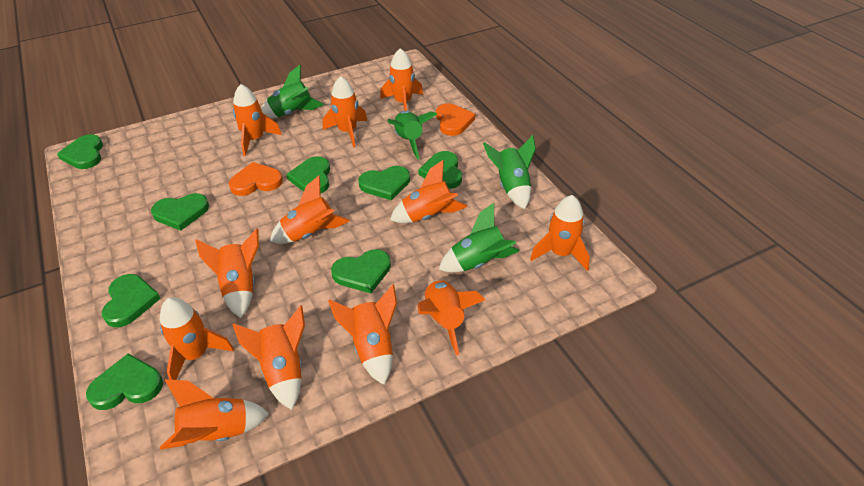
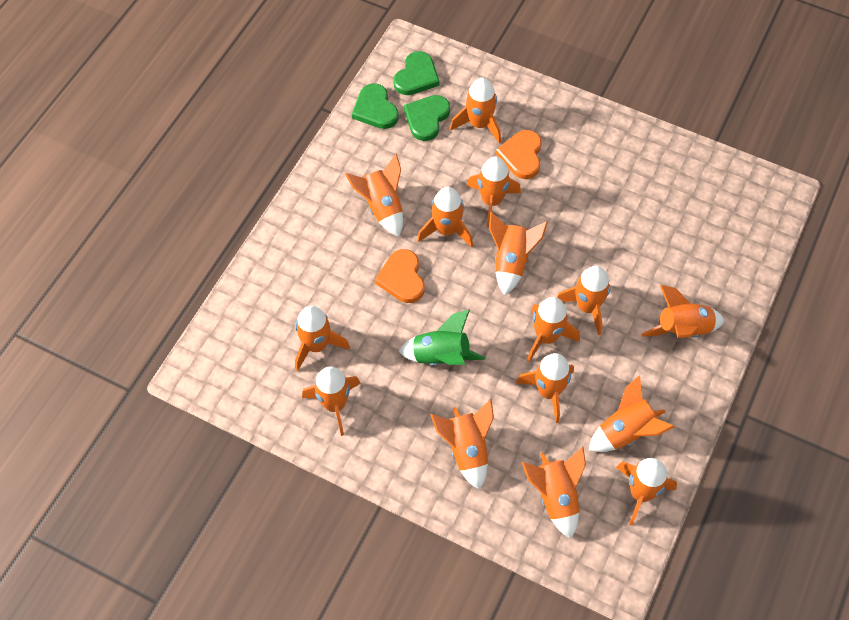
green heart: 8 -> 3
green rocket: 4 -> 1
orange rocket: 12 -> 15

